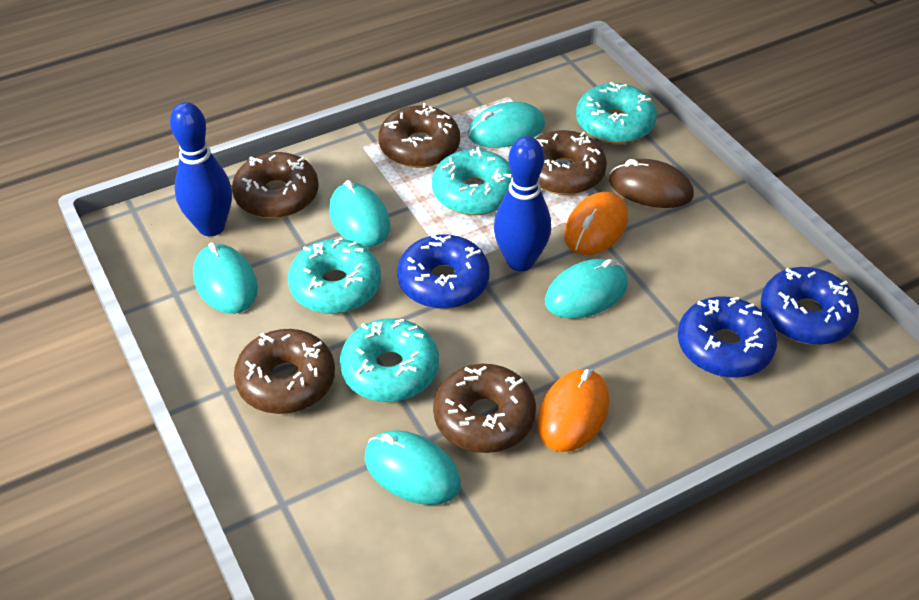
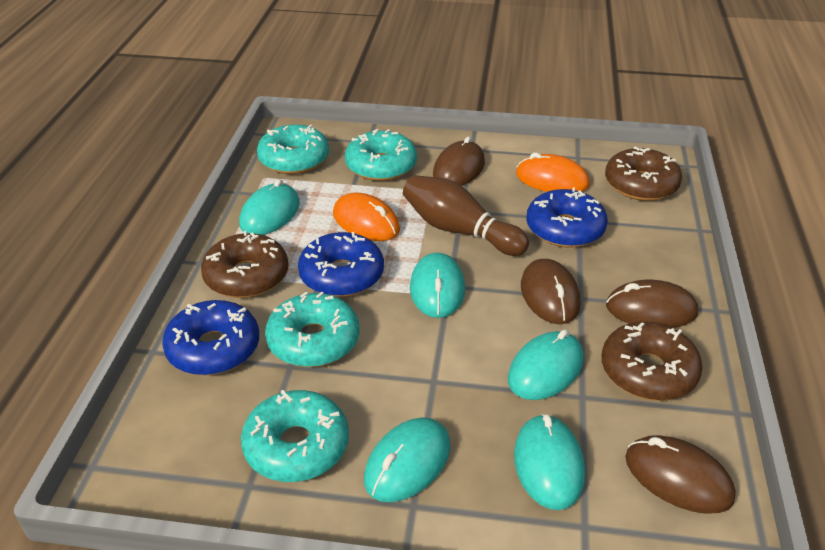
blue bowling pin: 2 -> 0
brown bowling pin: 0 -> 1
brown donut: 5 -> 3
brown mouse: 1 -> 4

